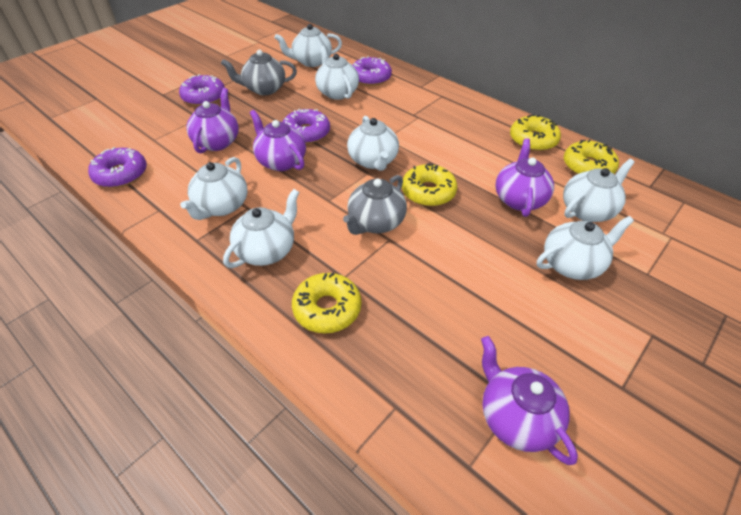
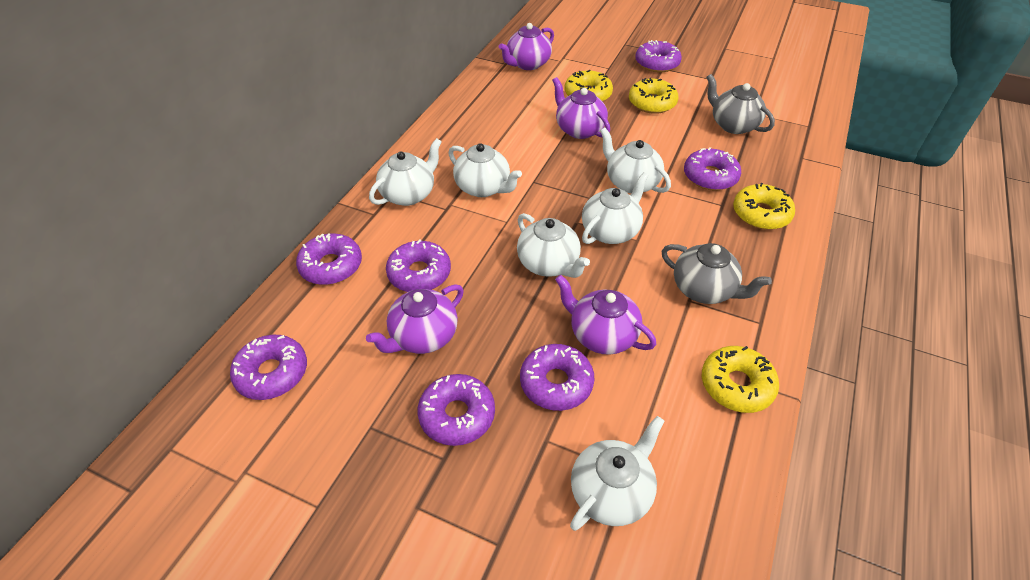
purple donut: 4 -> 7
white teapot: 7 -> 6

